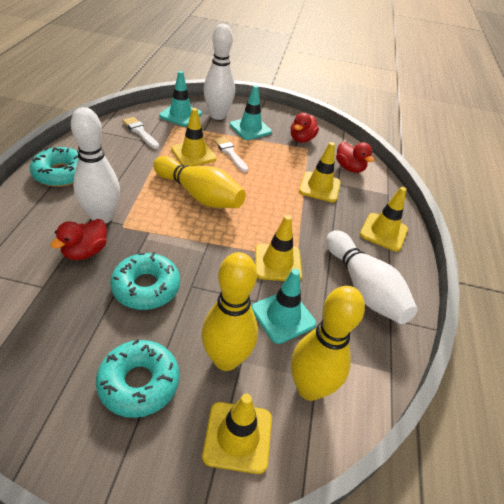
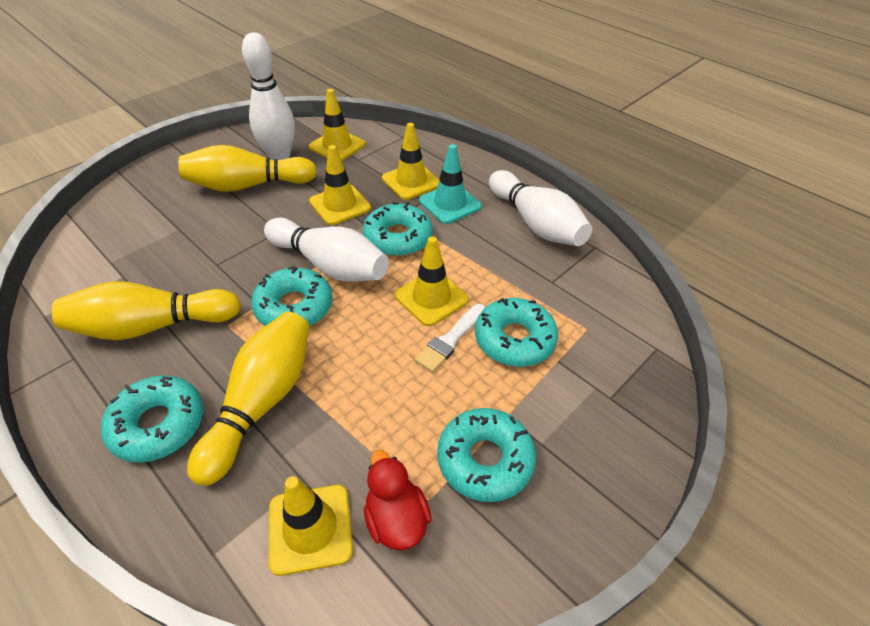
red duck: 3 -> 1
turquoise donut: 3 -> 5
turquoise traffic cone: 3 -> 1
white brush: 2 -> 1

